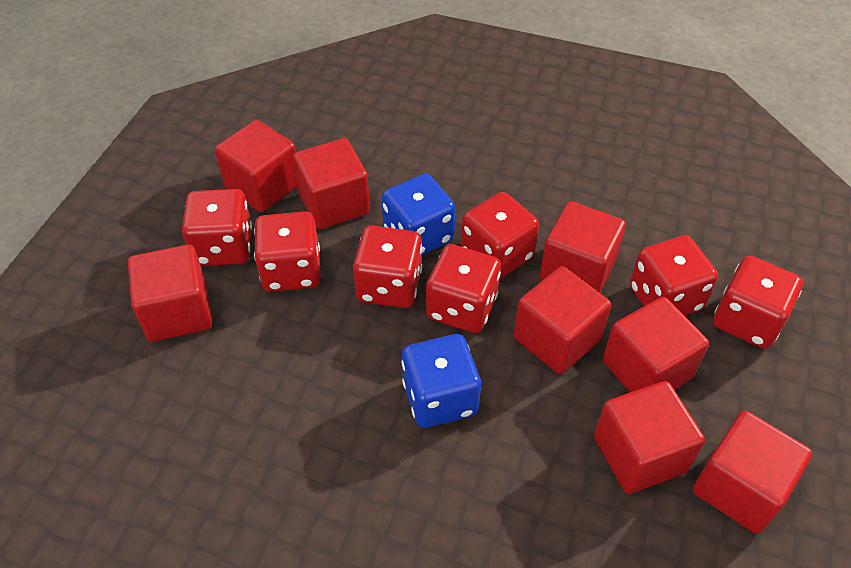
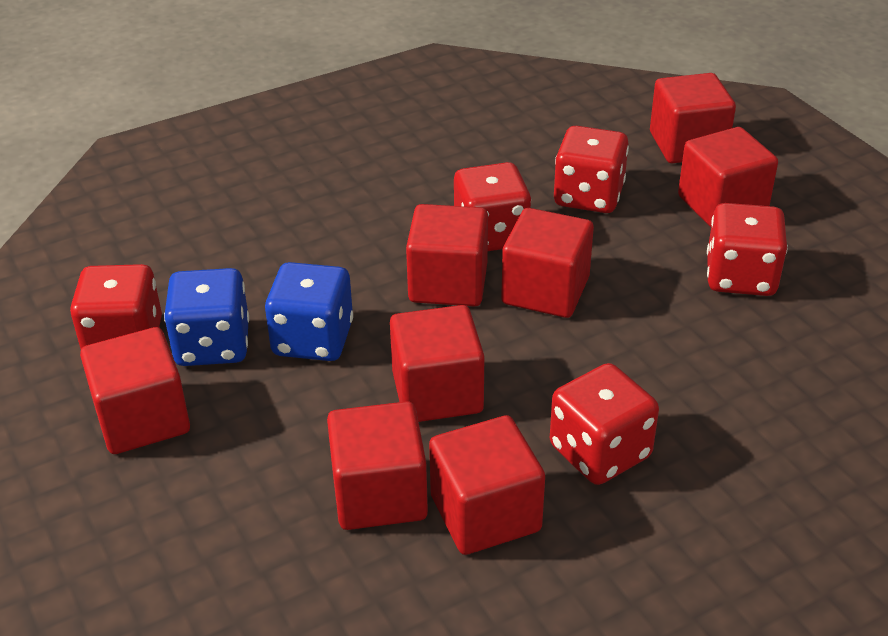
red dice: 7 -> 5

